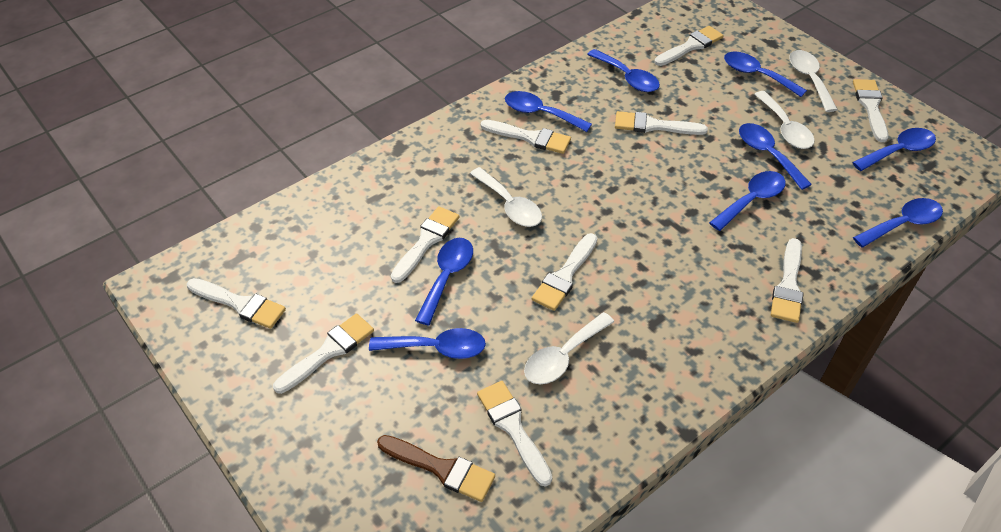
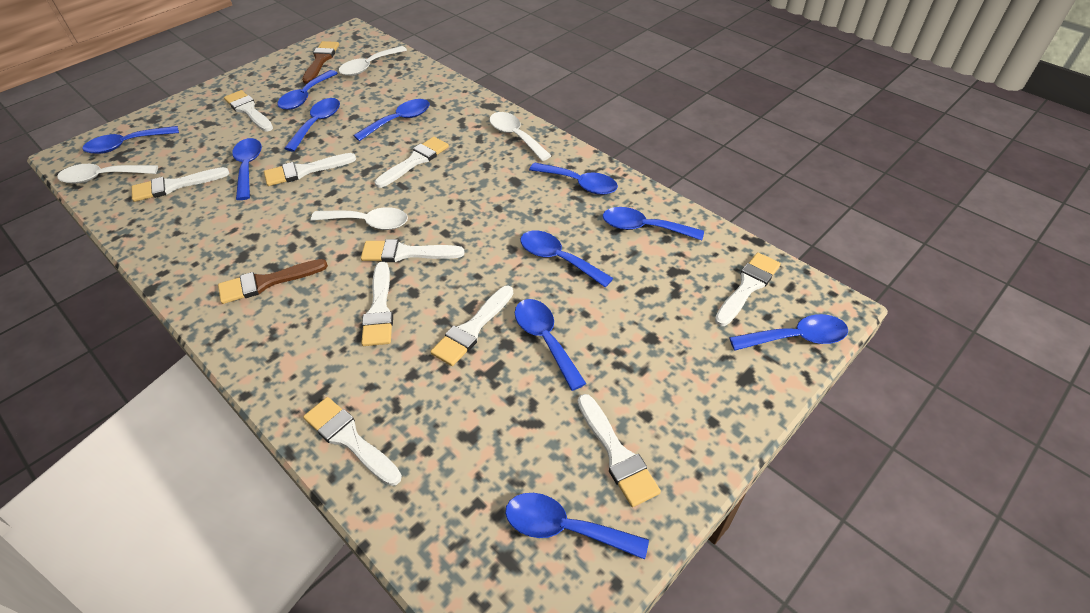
blue spoon: 9 -> 11
brown brush: 1 -> 2

